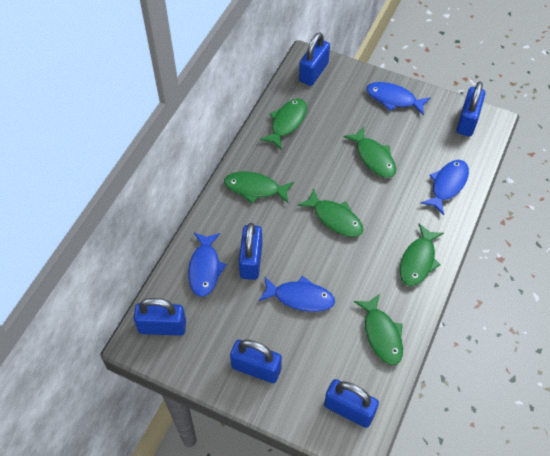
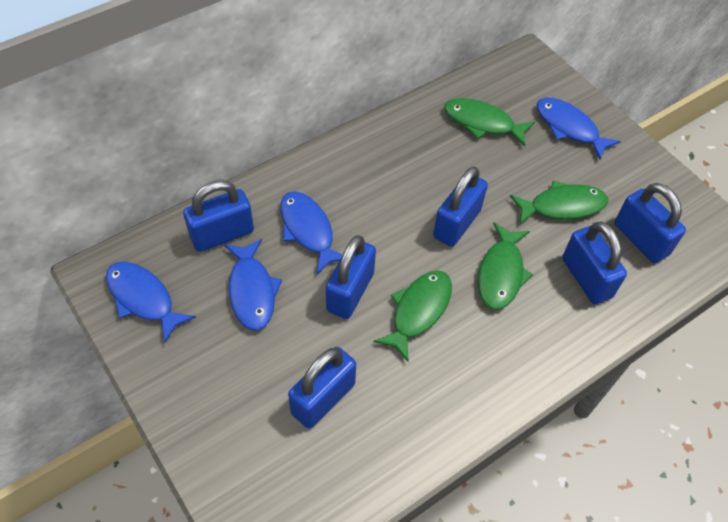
green fish: 6 -> 4

